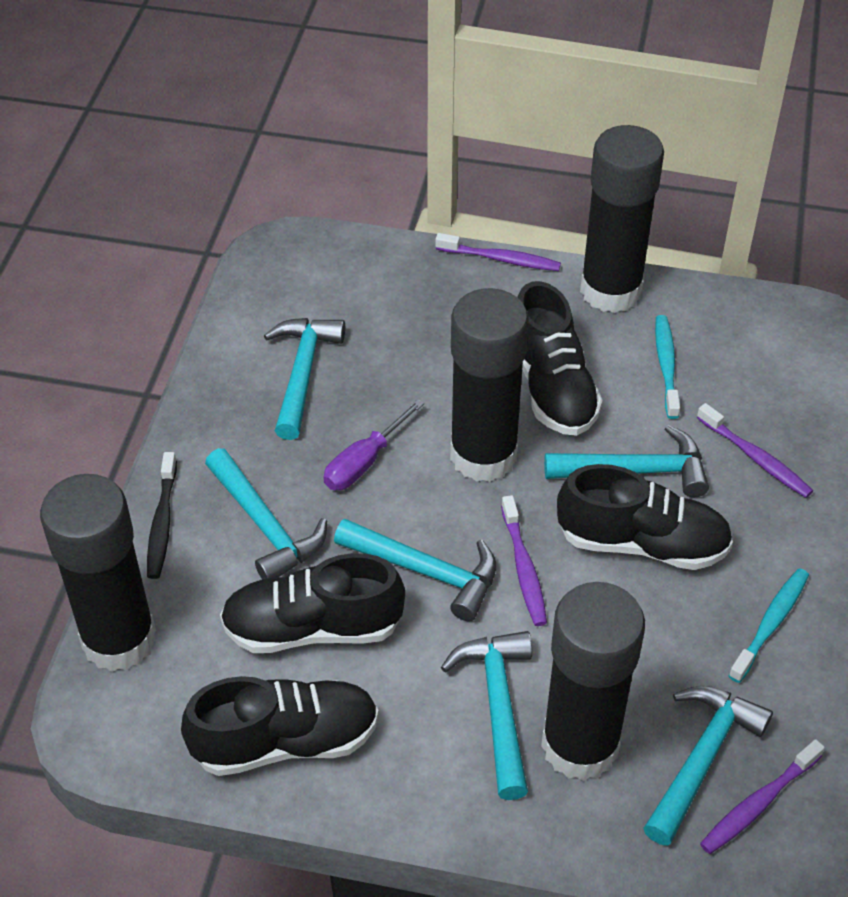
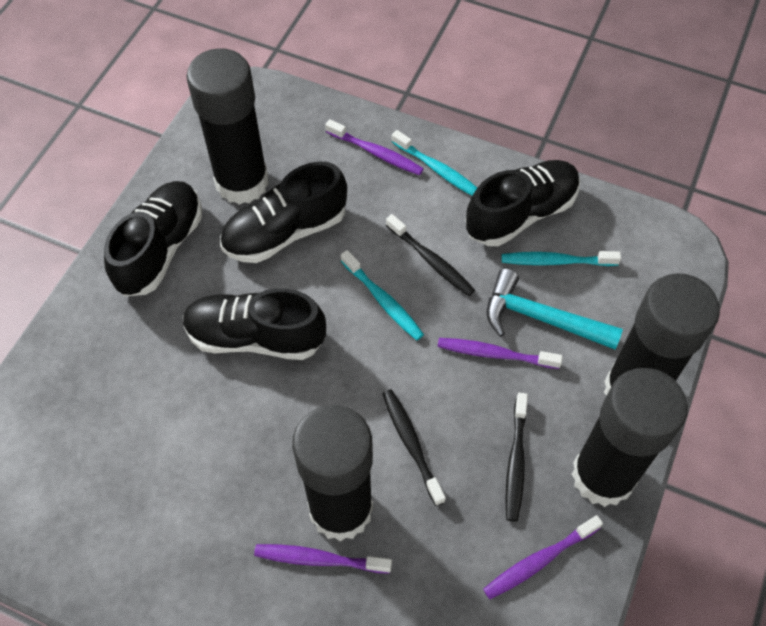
black toothbrush: 1 -> 3
purple screwdriver: 1 -> 0
turquoise hammer: 6 -> 1
turquoise toothbrush: 2 -> 3

